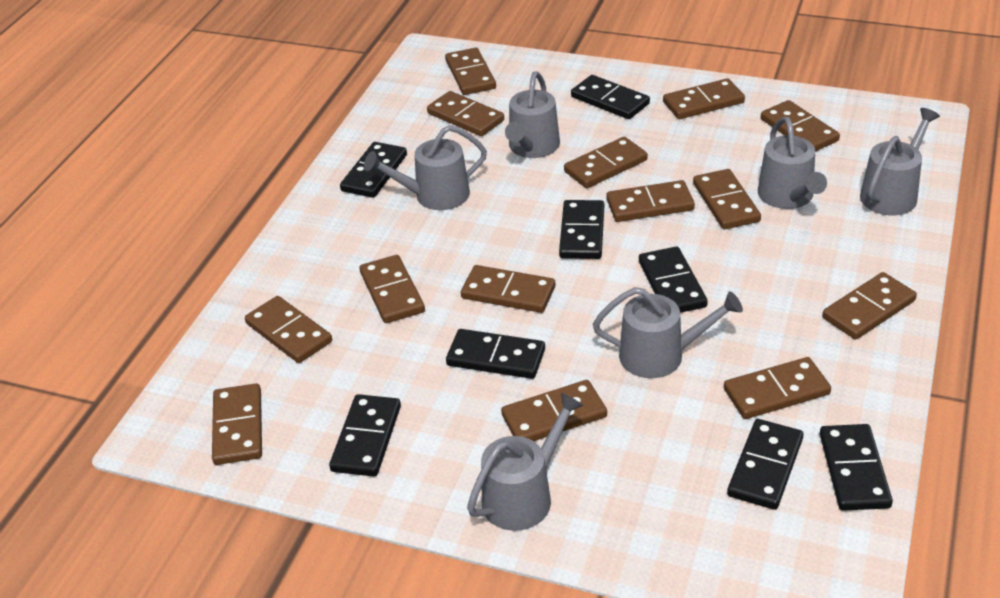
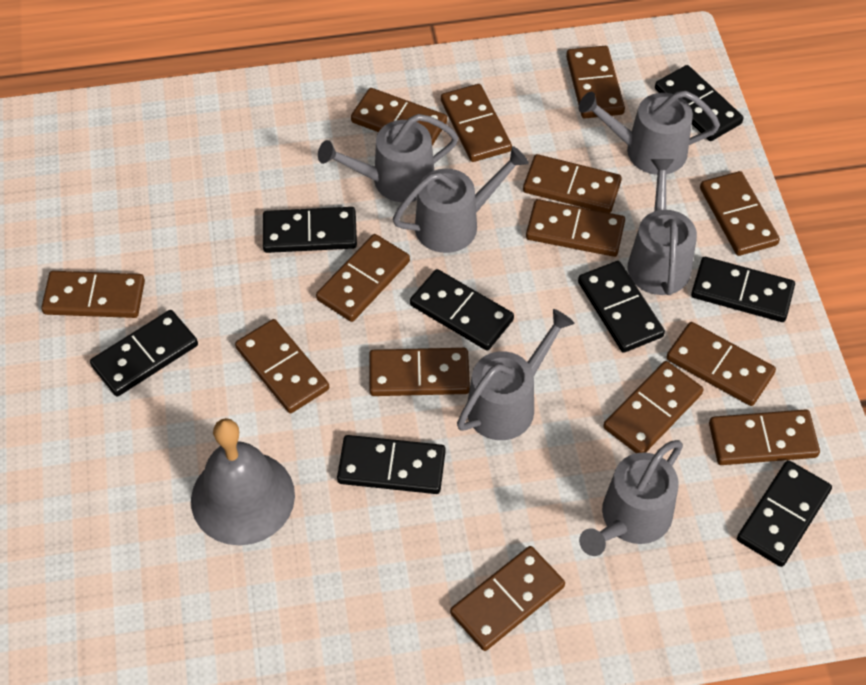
grey bell: 0 -> 1

